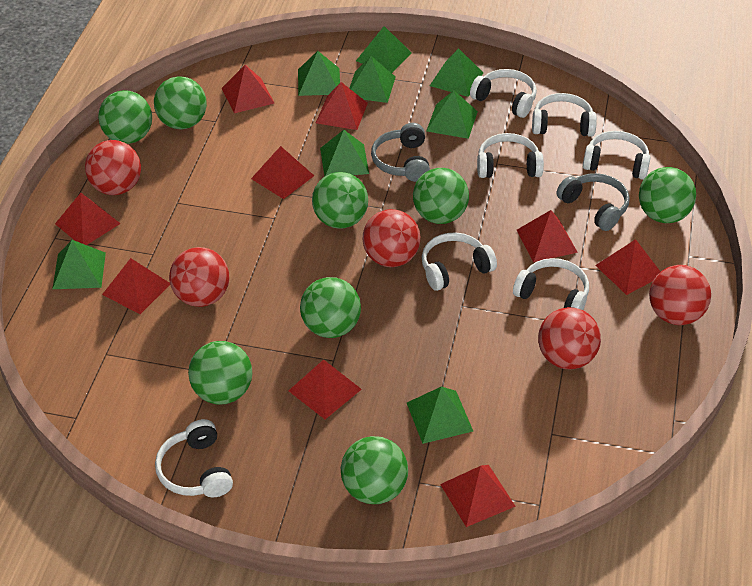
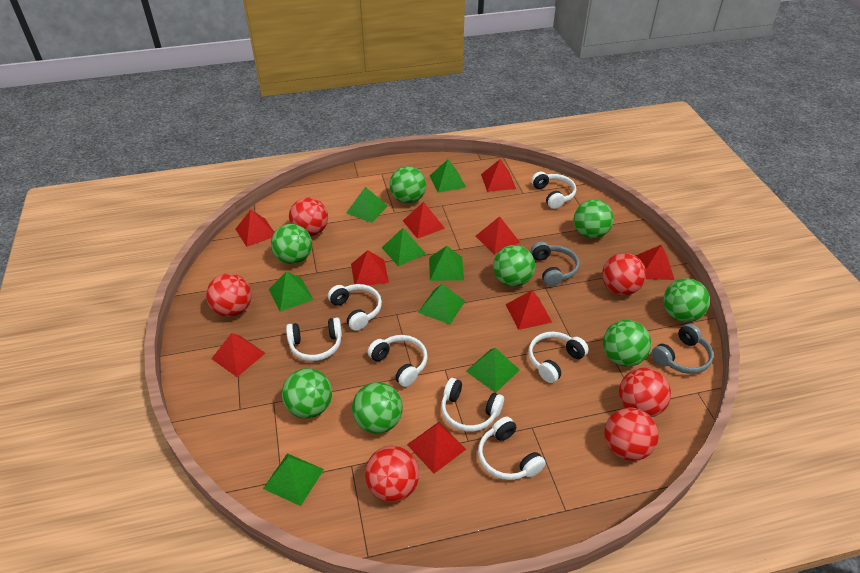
red ball: 5 -> 6

